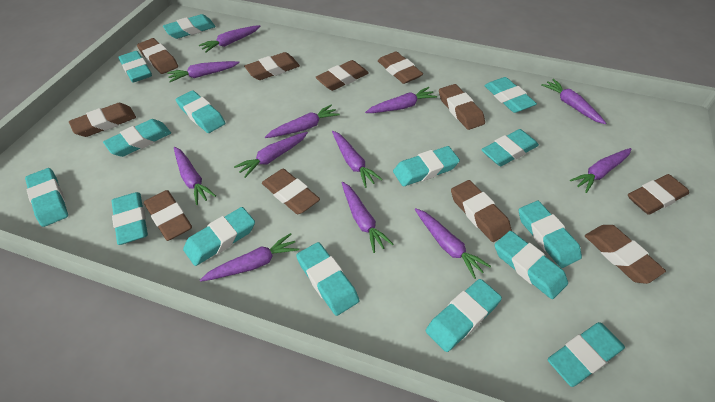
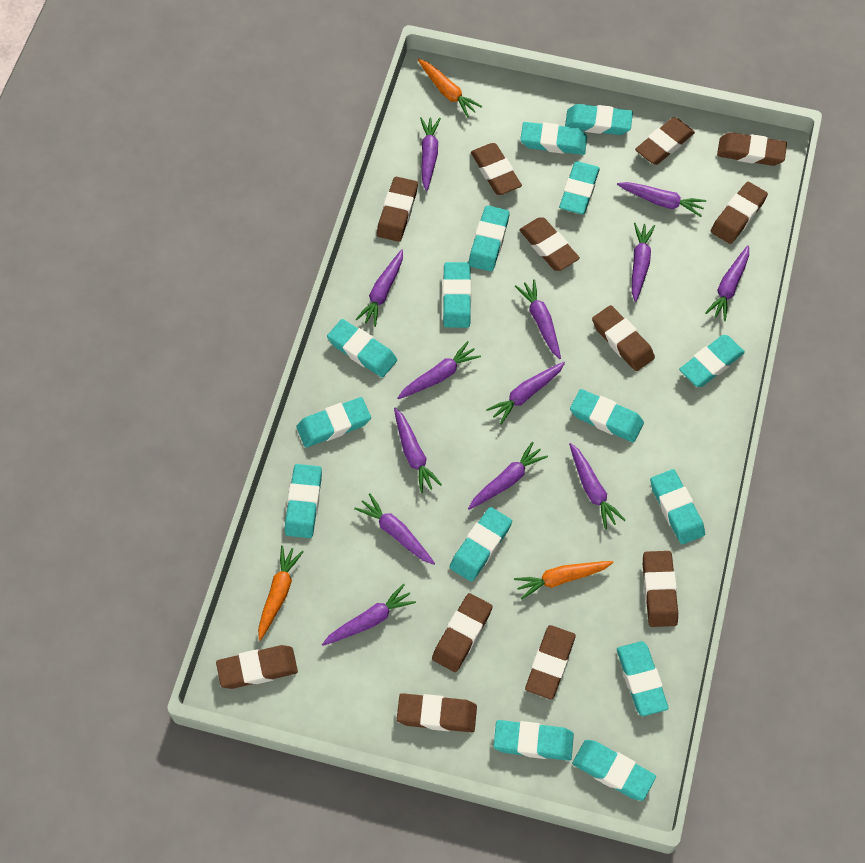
brown eraser: 11 -> 12
orange carrot: 0 -> 3
purple carrot: 12 -> 13

